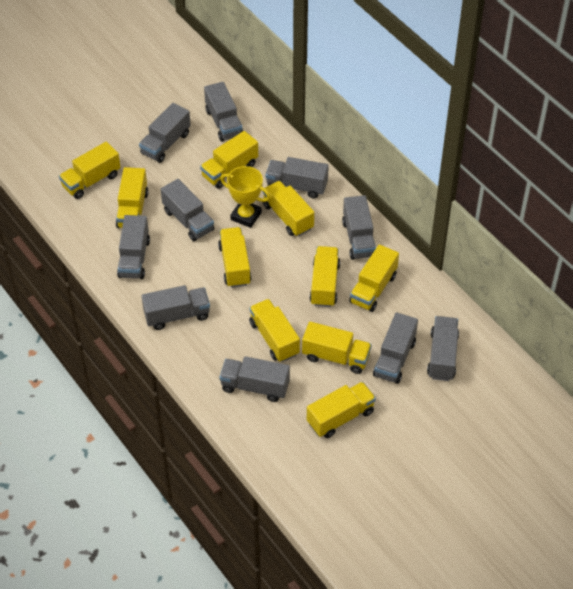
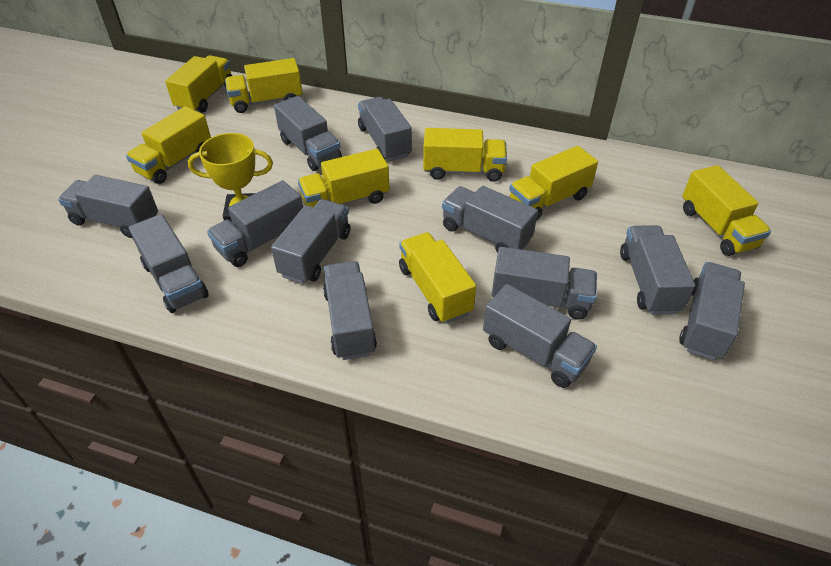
grey truck: 10 -> 12
yellow truck: 10 -> 8

